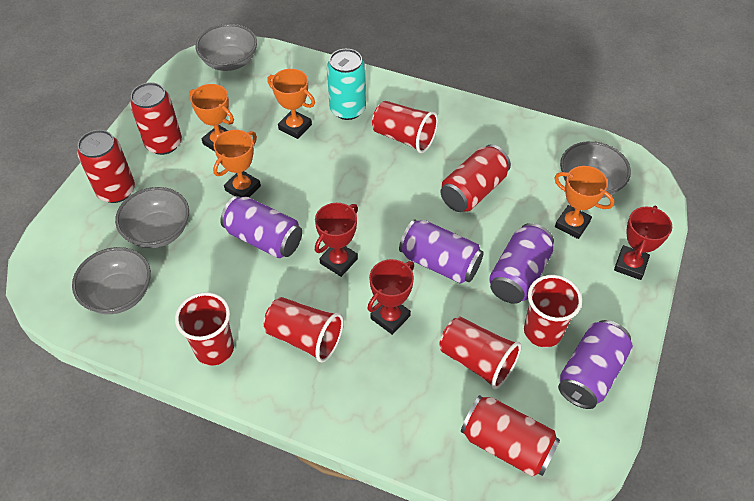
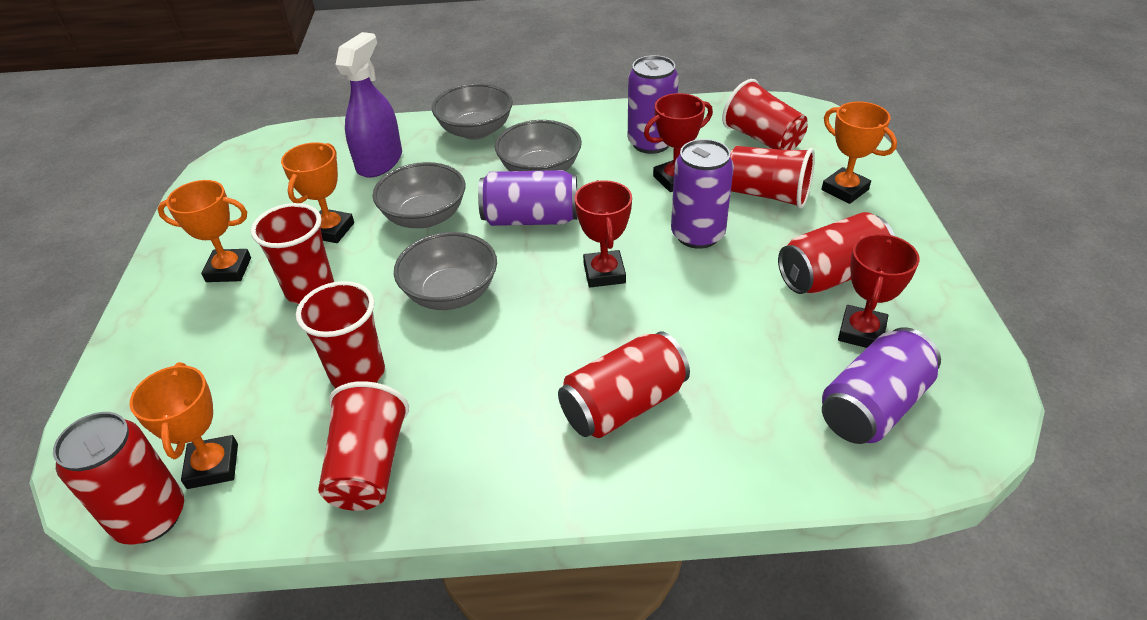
purple spray bottle: 0 -> 1
red can: 4 -> 3
turquoise can: 1 -> 0

